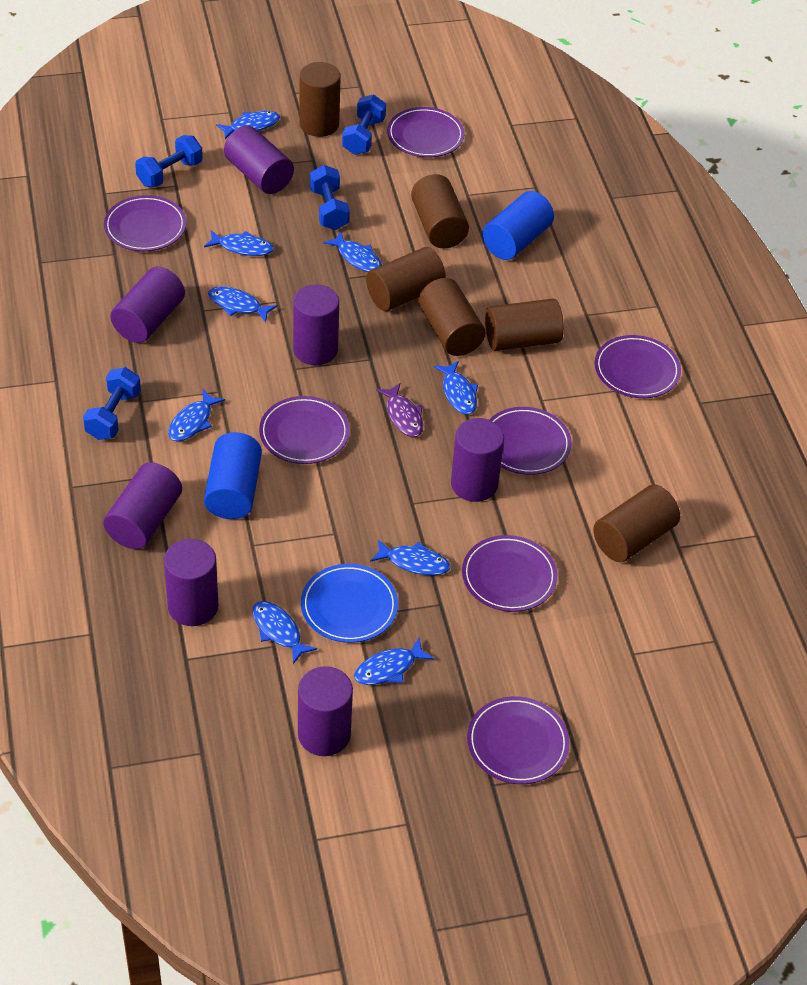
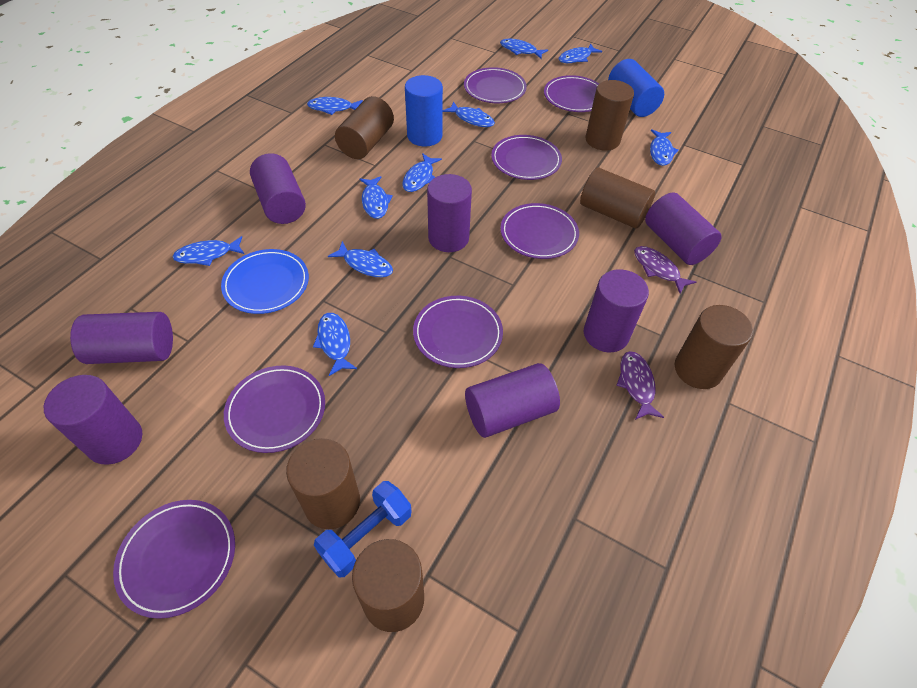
blue dumbbell: 4 -> 1
blue fish: 9 -> 10
purple fish: 1 -> 2

